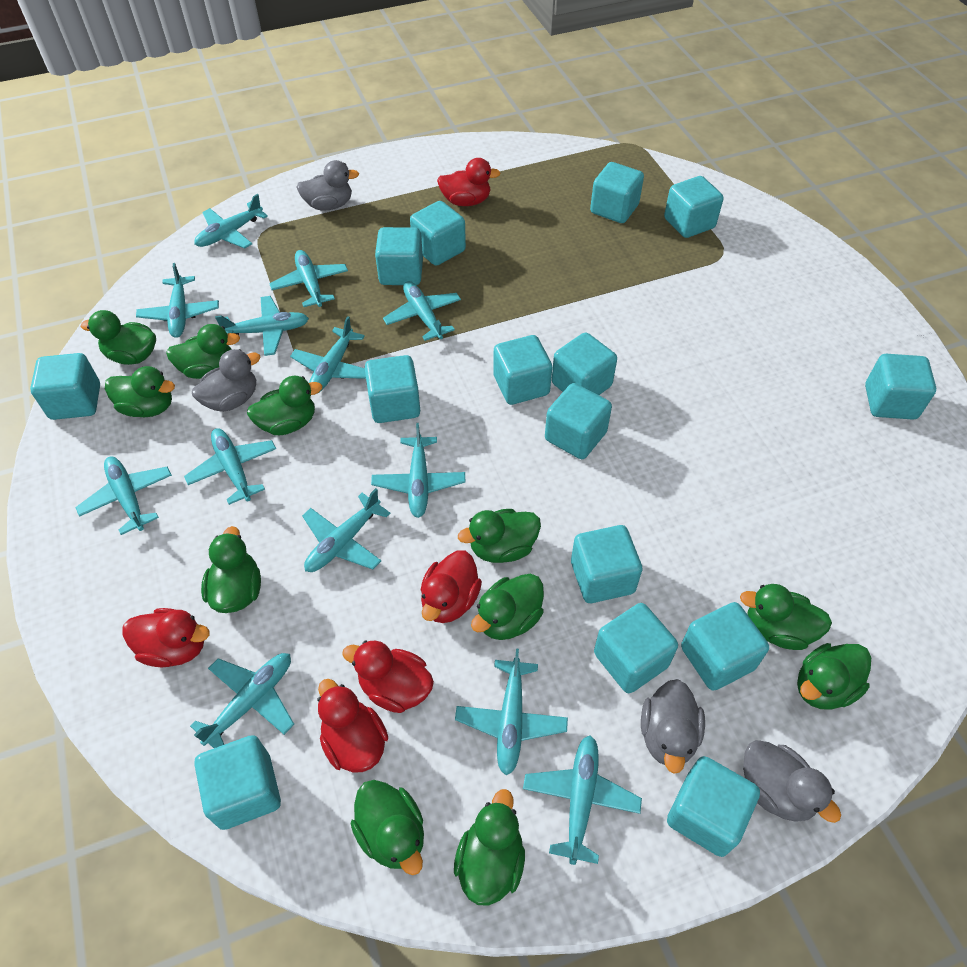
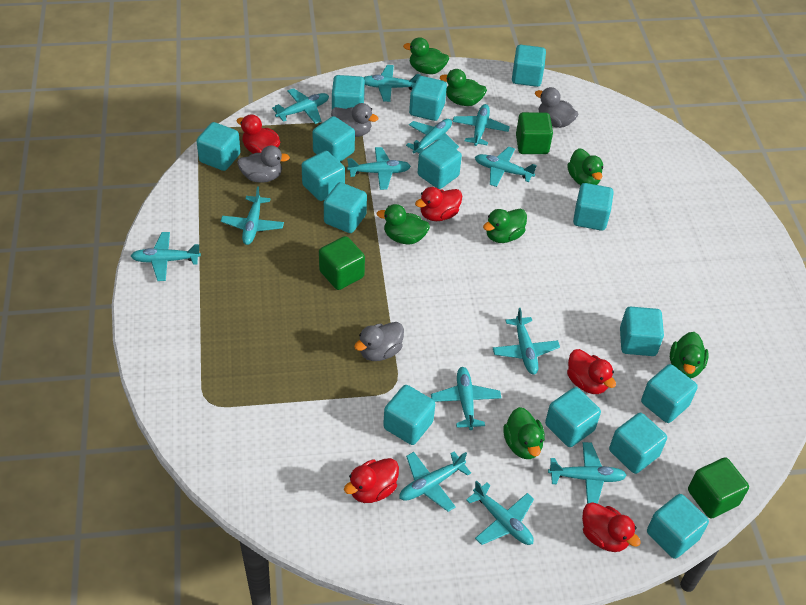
green cube: 0 -> 3
green duck: 11 -> 7

